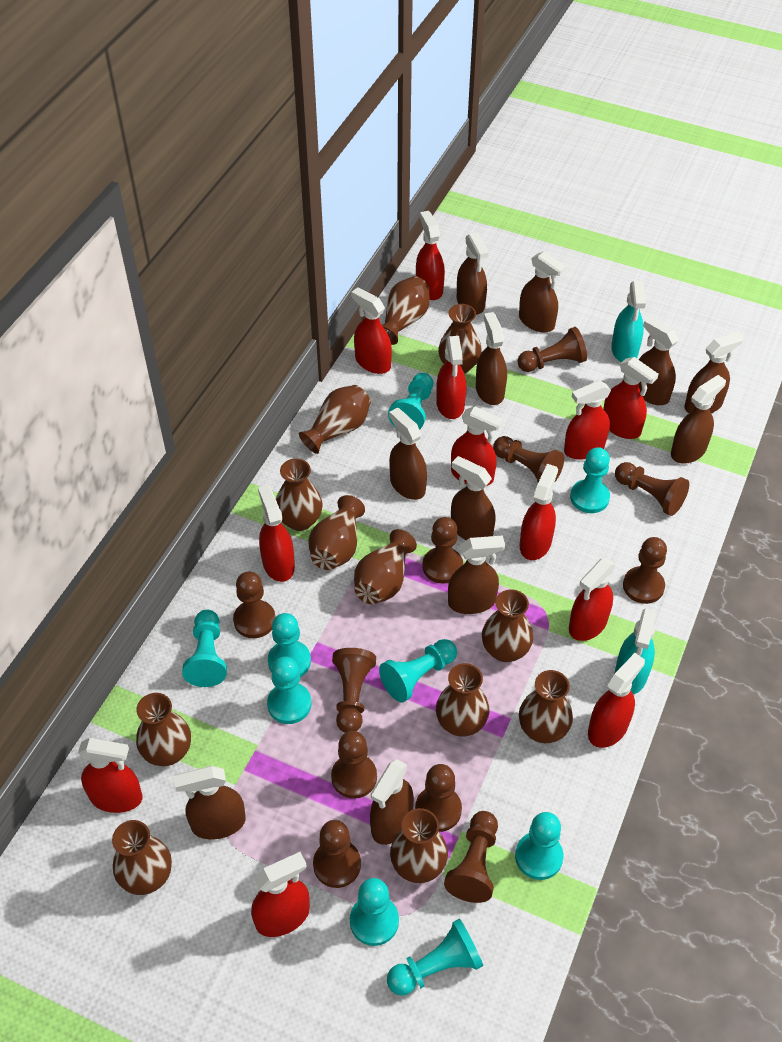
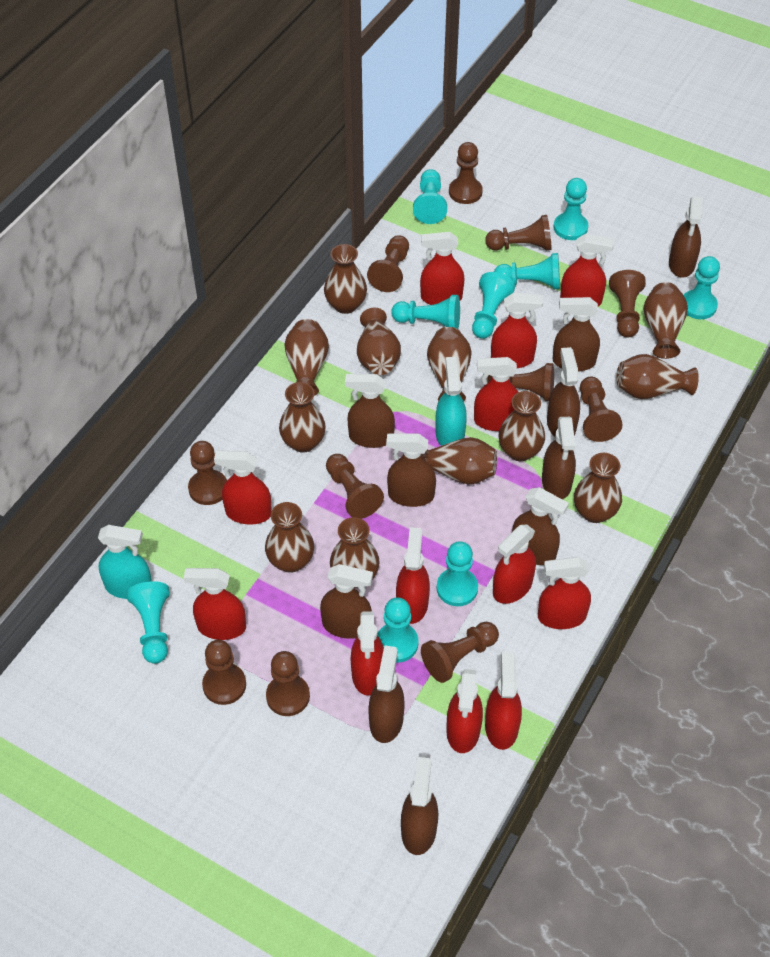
brown spray bottle: 11 -> 10

